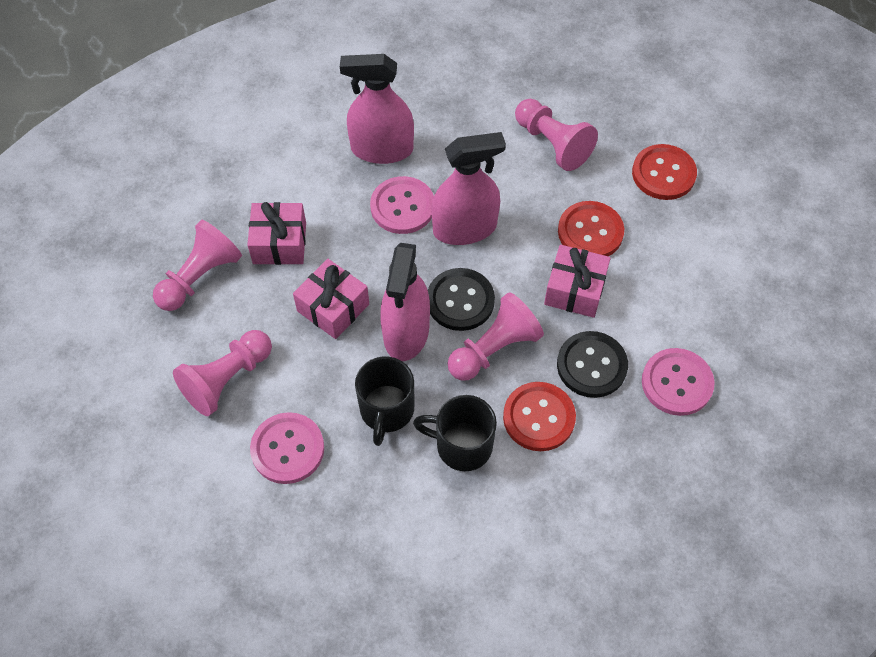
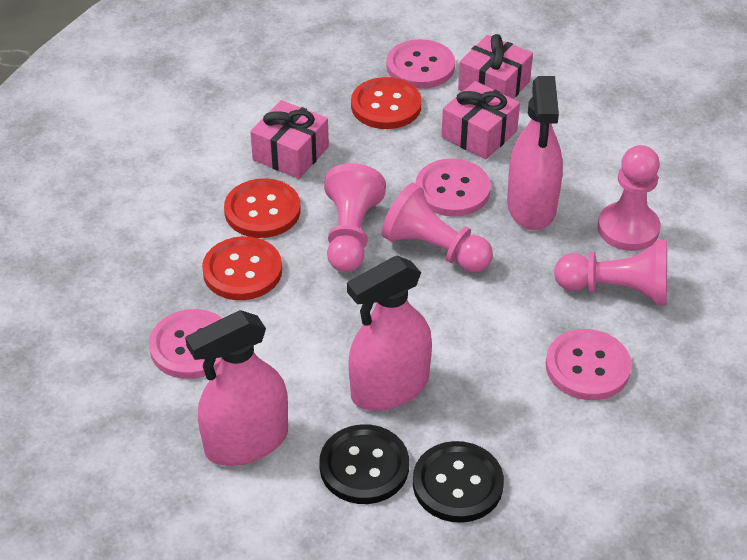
black mug: 2 -> 0
pink button: 3 -> 4

